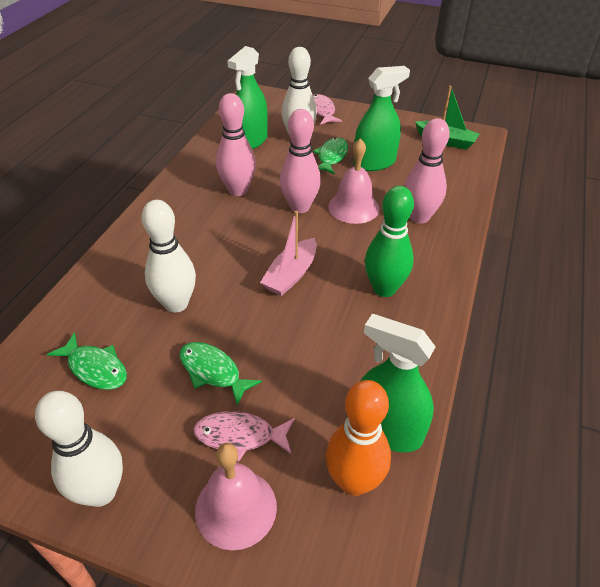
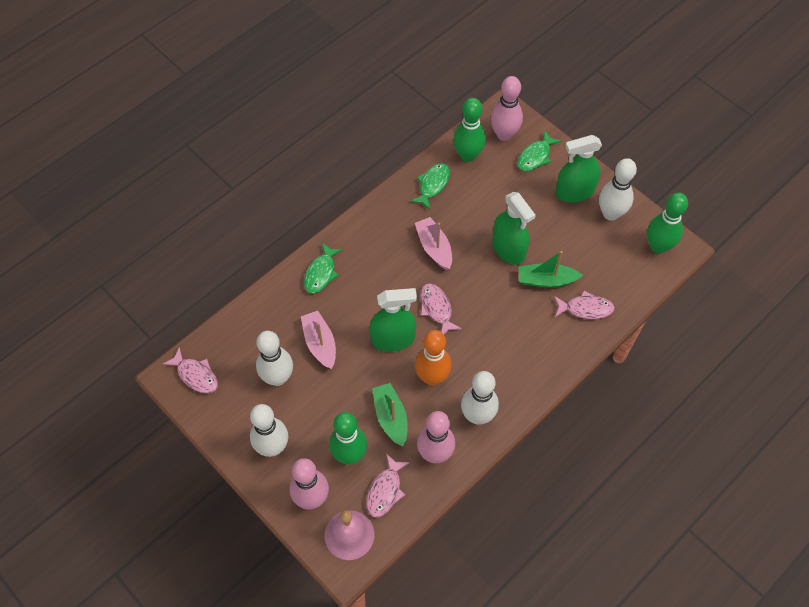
green boat: 1 -> 2
green bowling pin: 1 -> 3
pink bell: 2 -> 1
pink boat: 1 -> 2
pink fish: 2 -> 4
white bowling pin: 3 -> 4

